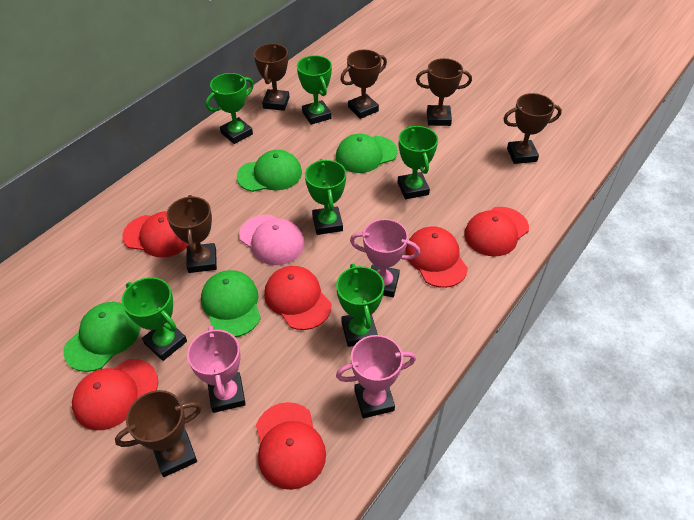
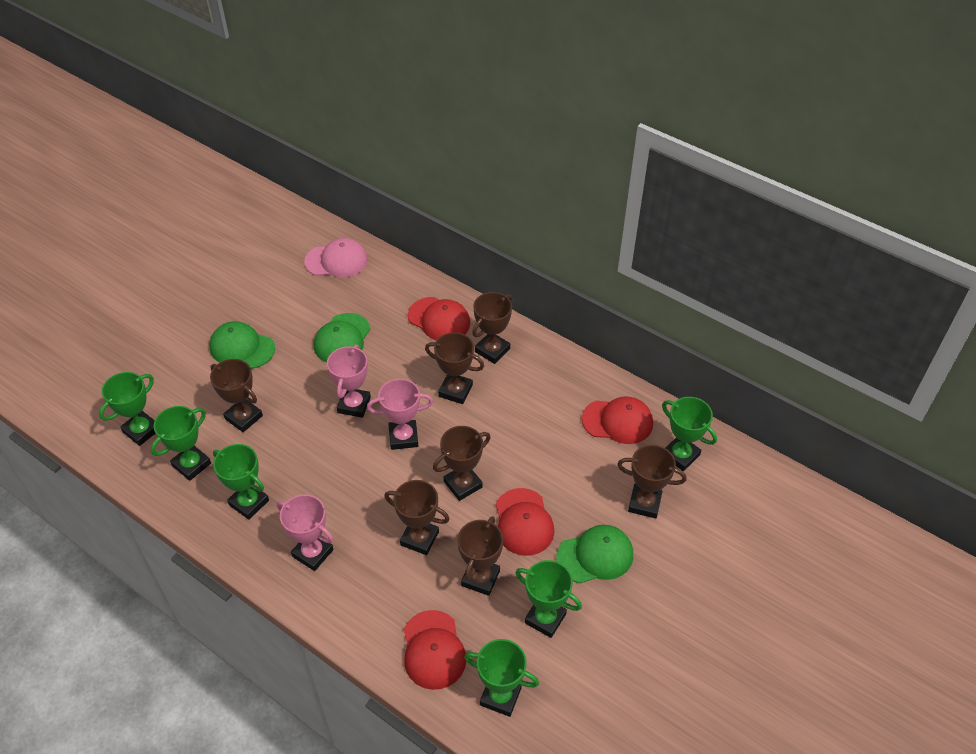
brown trophy: 6 -> 7
green cap: 4 -> 3
red cap: 6 -> 4

